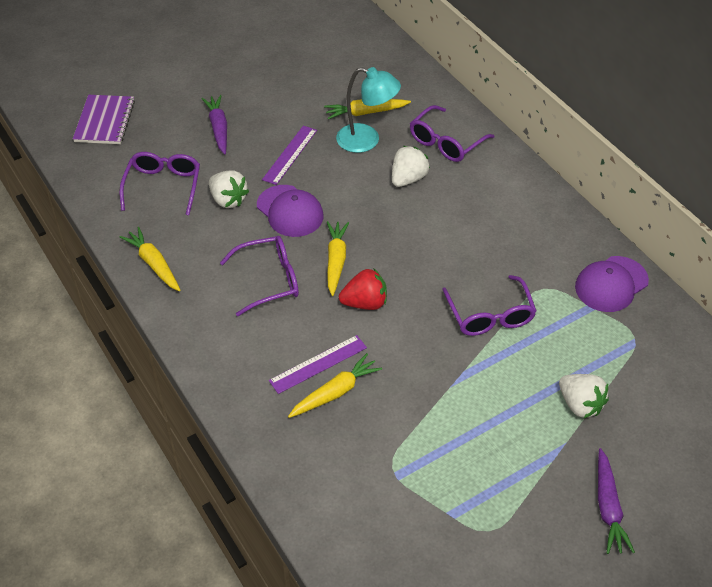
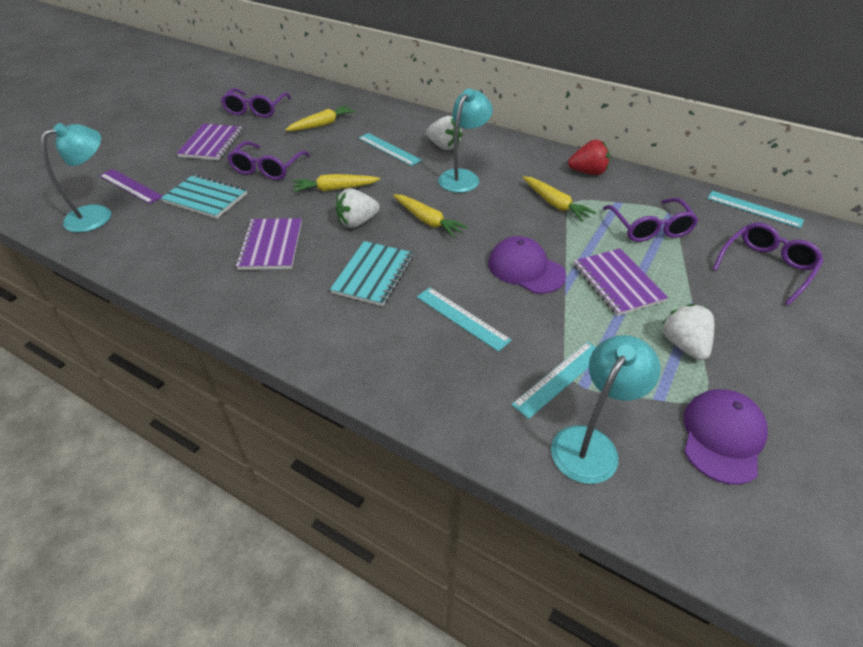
purple carrot: 2 -> 0
purple notebook: 1 -> 3
purple ruler: 2 -> 1
turquoise lamp: 1 -> 3
turquoise notebook: 0 -> 2
turquoise ruler: 0 -> 4

